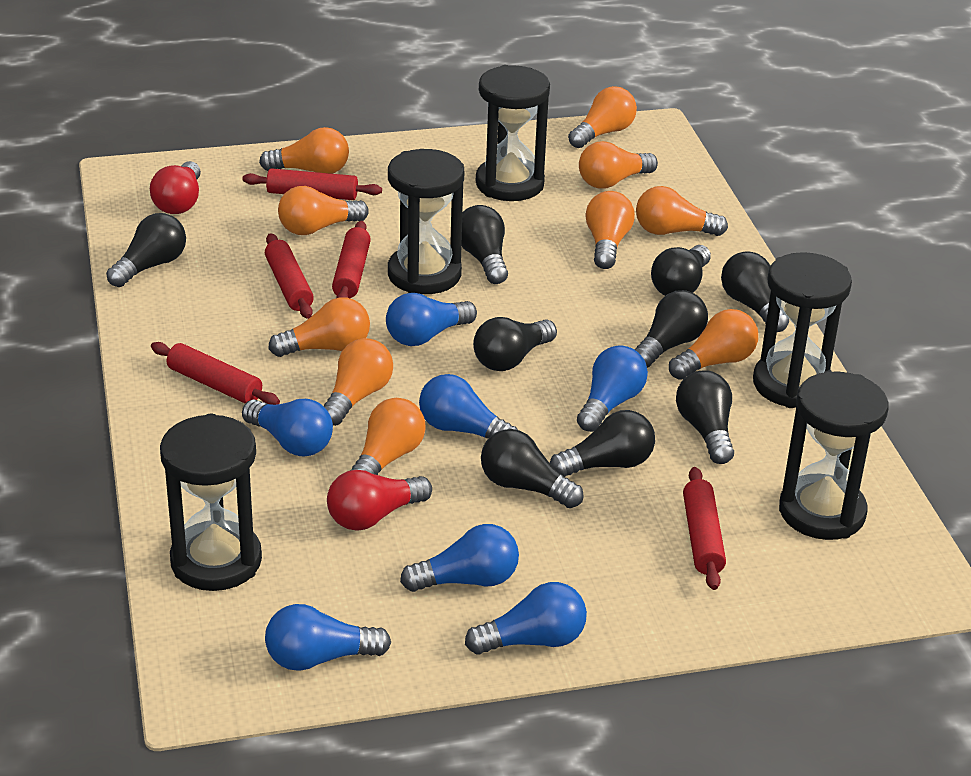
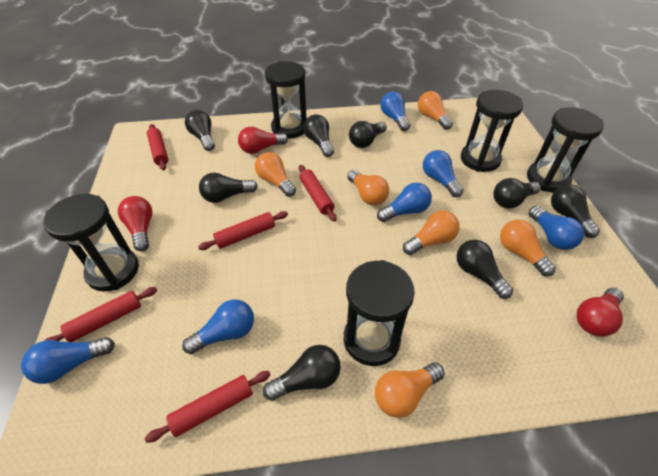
black light bulb: 9 -> 8
blue light bulb: 7 -> 6
orange light bulb: 10 -> 6
red light bulb: 2 -> 3

